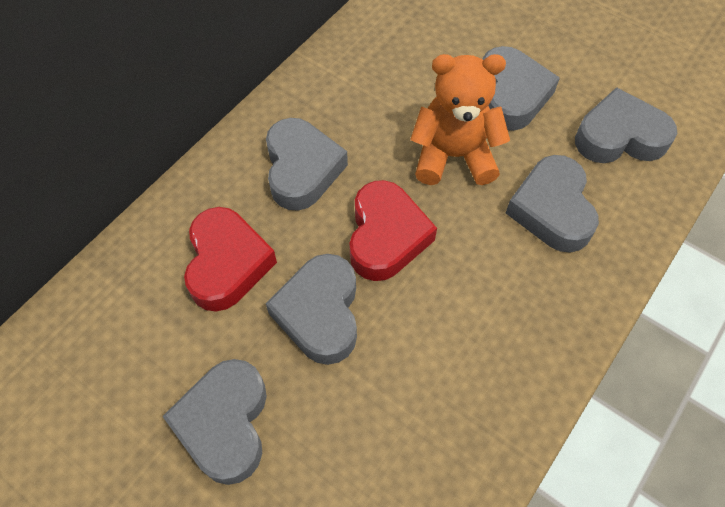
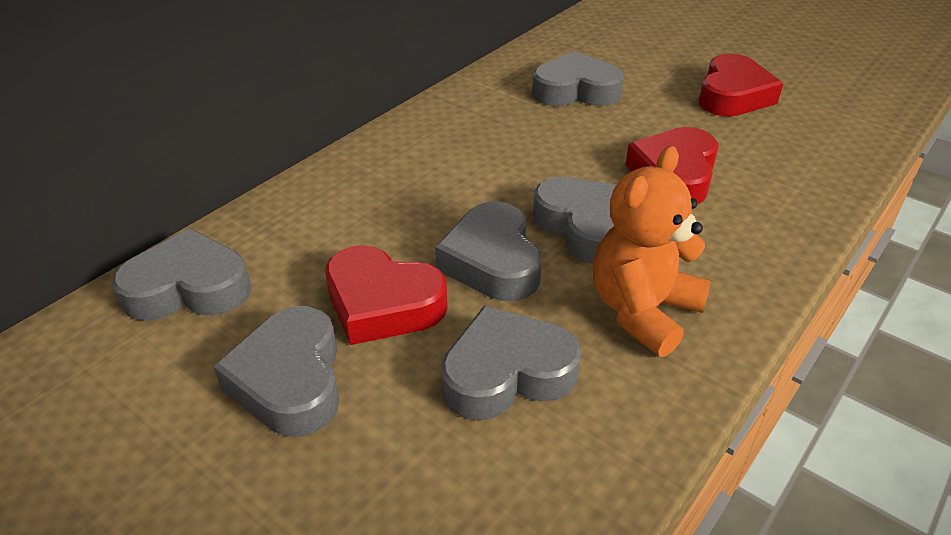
red heart: 2 -> 3

